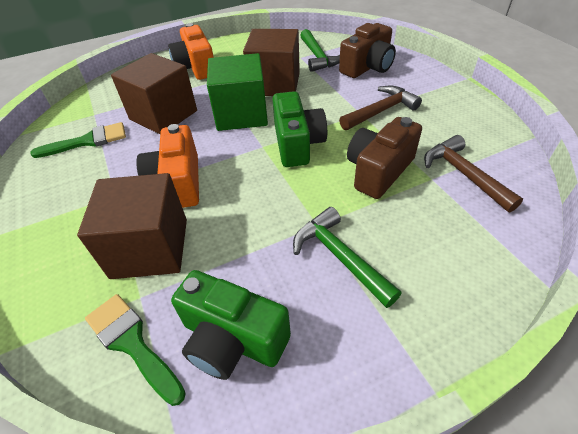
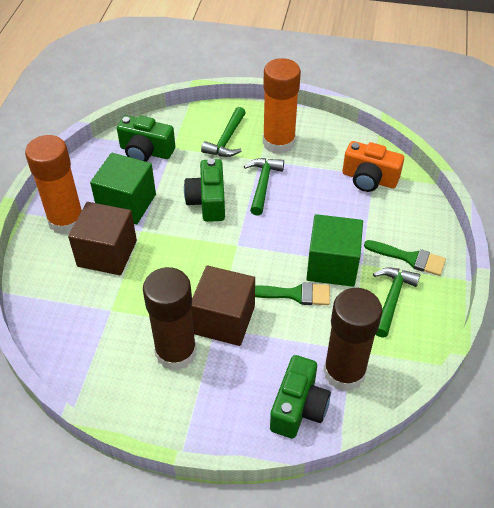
brown camera: 2 -> 0
brown cube: 3 -> 2
brown glue stick: 0 -> 2
brown hammer: 2 -> 0
green camera: 2 -> 3
green cube: 1 -> 2
green hammer: 2 -> 3
orange camera: 2 -> 1
orange glue stick: 0 -> 2

